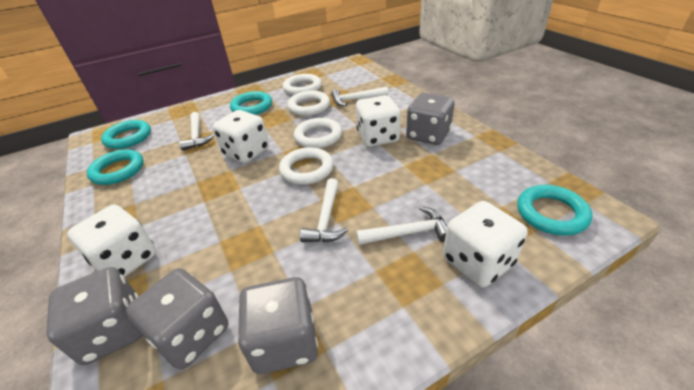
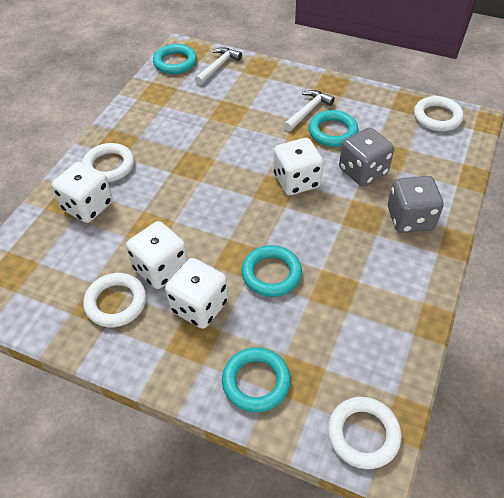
grey dice: 4 -> 2
white hammer: 4 -> 2

